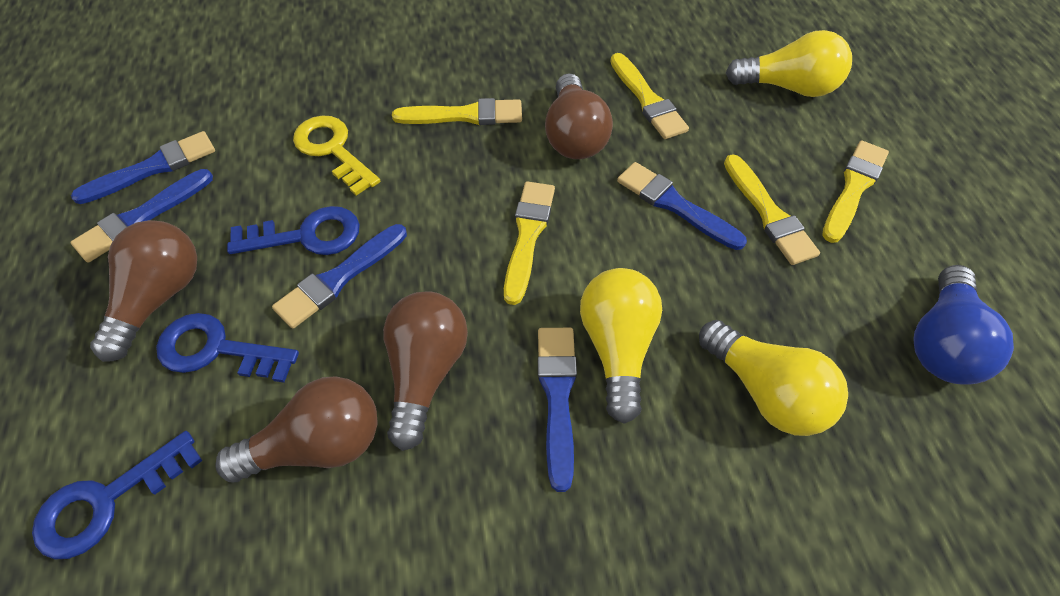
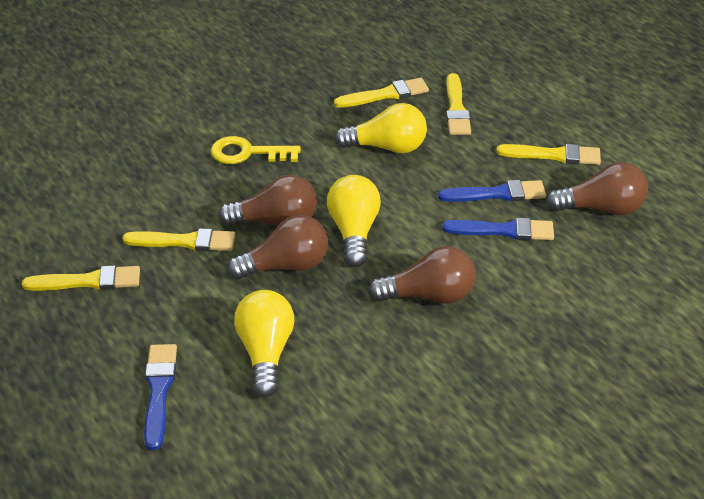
blue brush: 5 -> 3
blue key: 3 -> 0
blue light bulb: 1 -> 0

